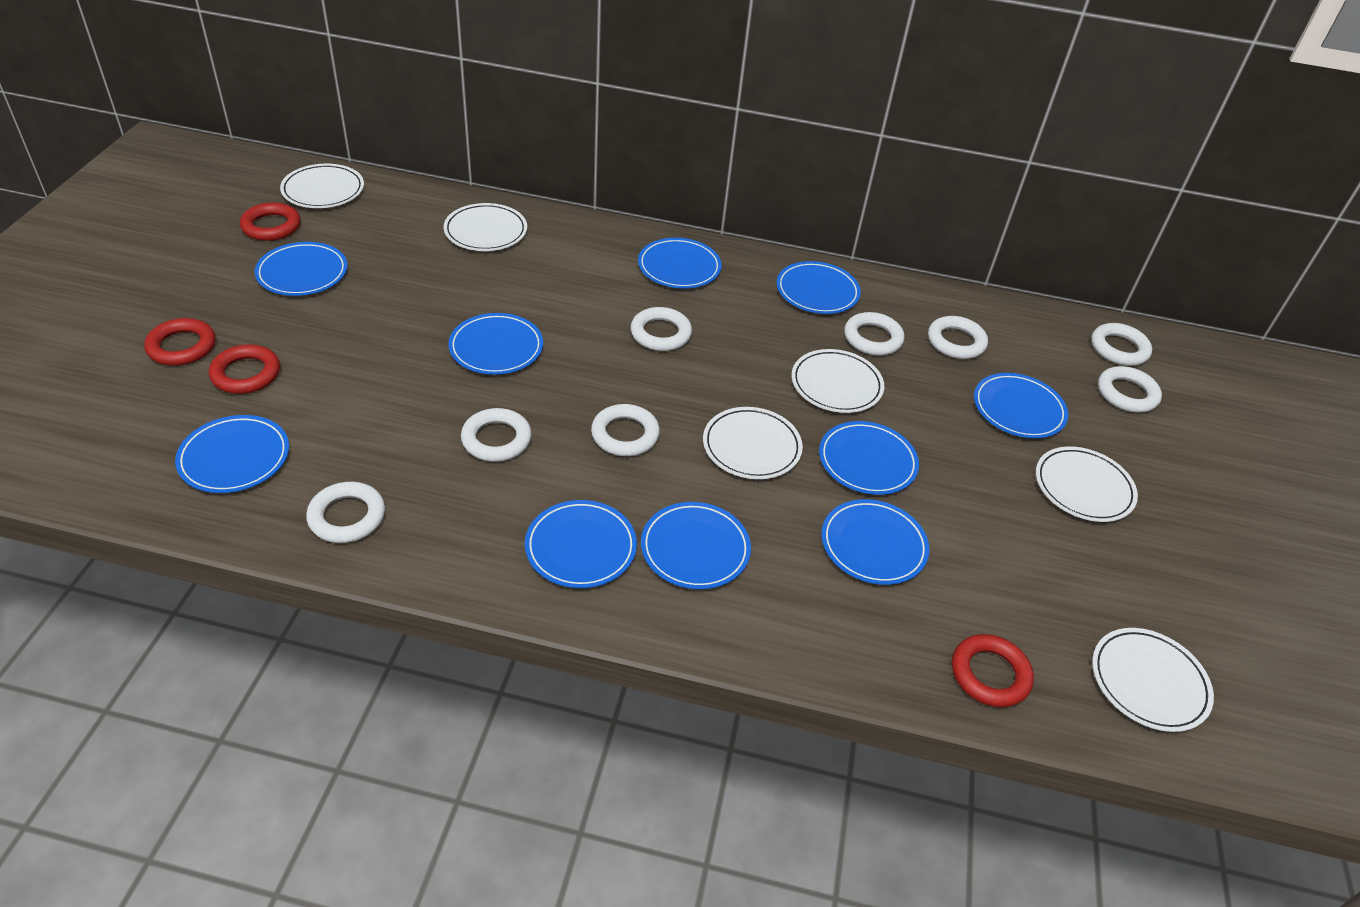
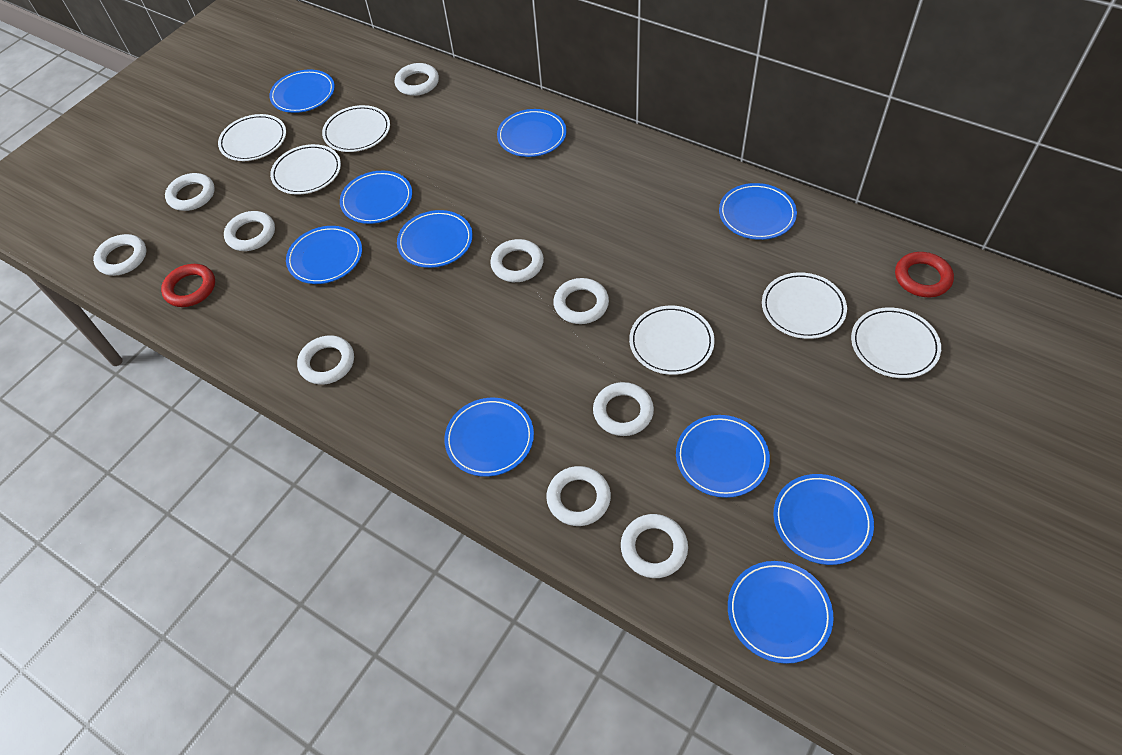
red ring: 4 -> 2
white ring: 8 -> 10

